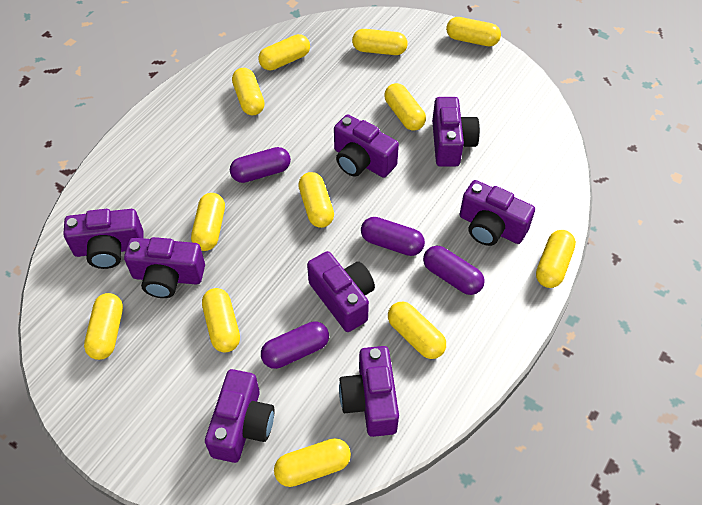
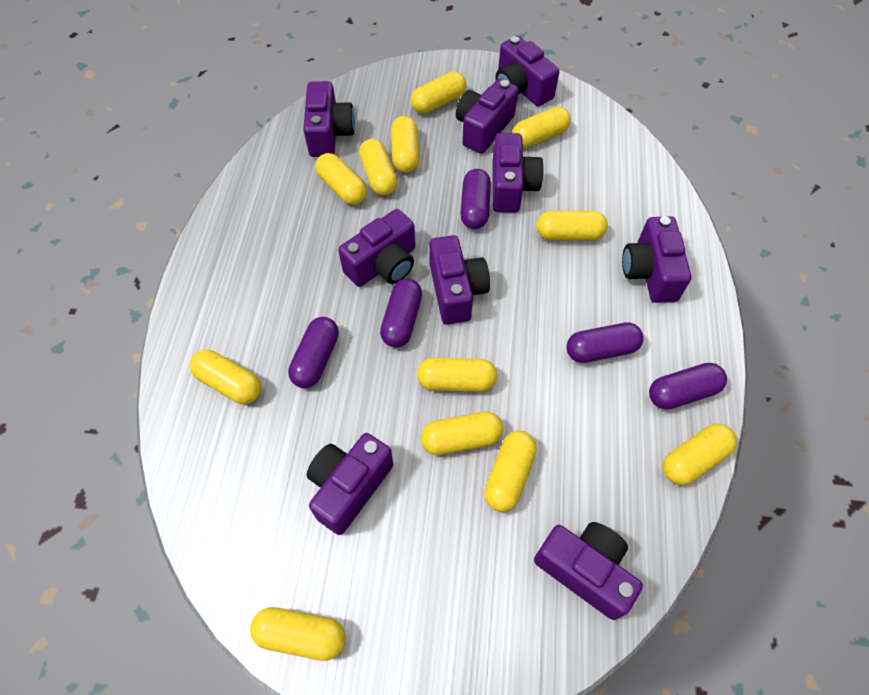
purple camera: 8 -> 9
purple capsule: 4 -> 5

